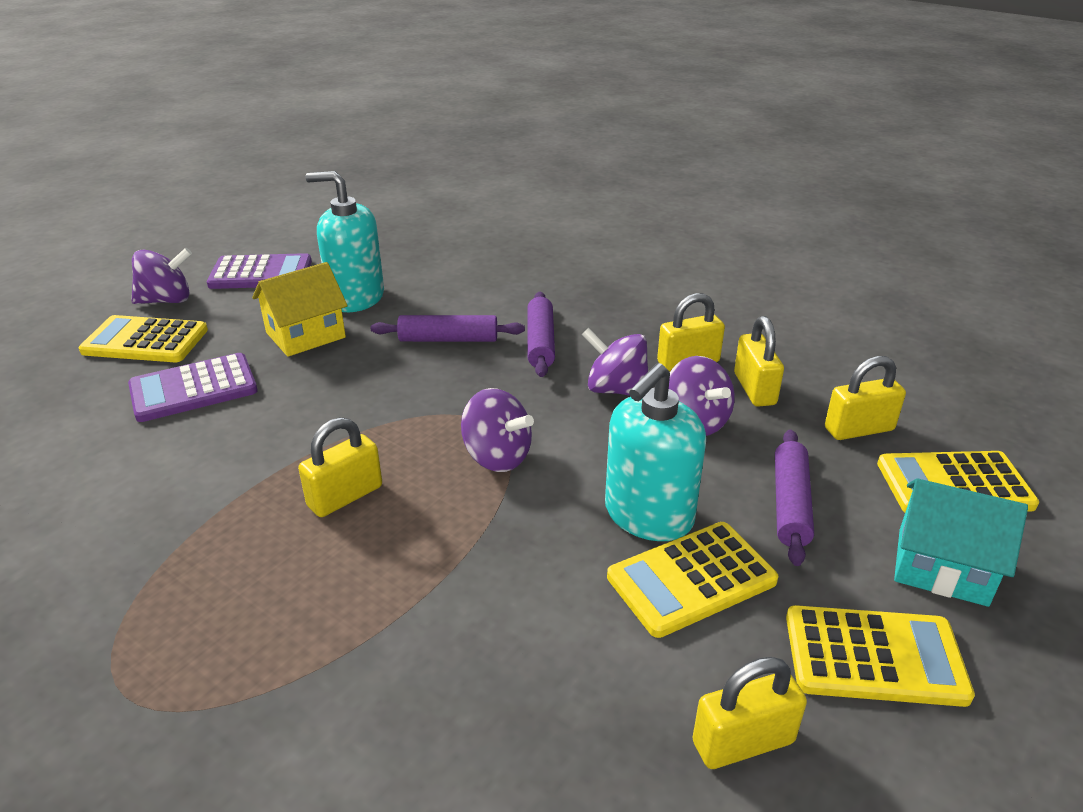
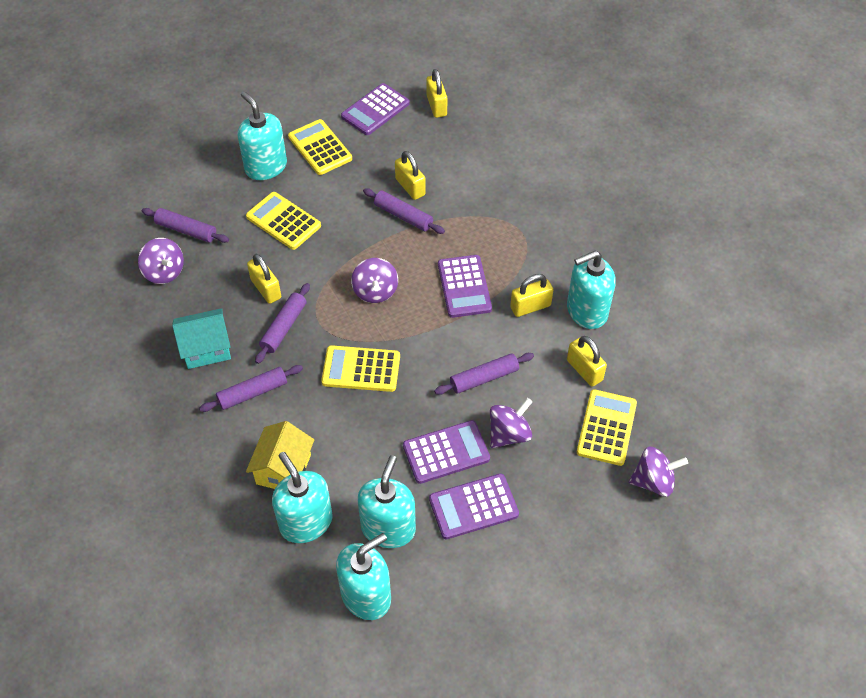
purple calculator: 2 -> 4
purple rolling pin: 3 -> 5
turquoise soap dispenser: 2 -> 5

